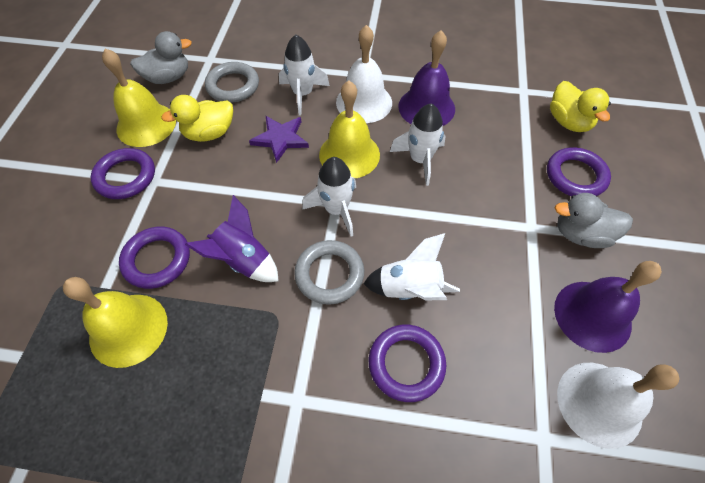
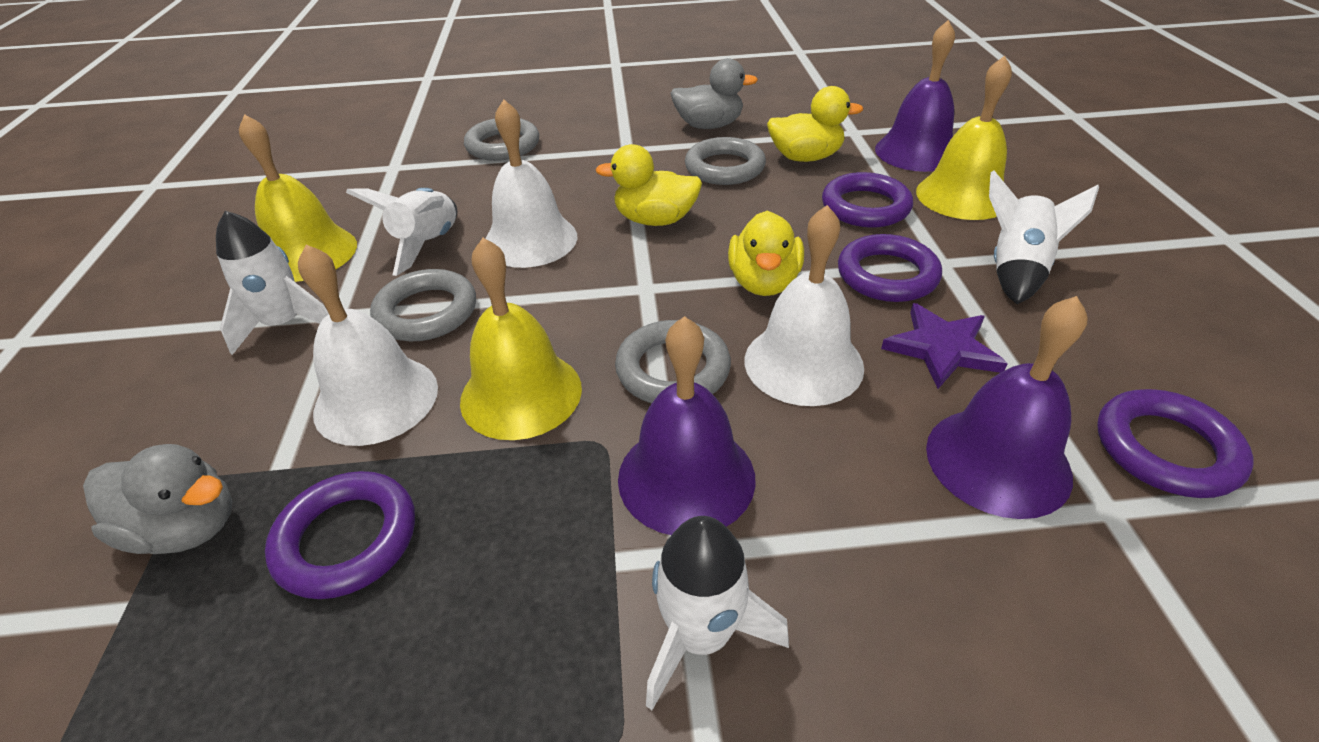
grey ring: 2 -> 4
purple bell: 2 -> 3
purple rocket: 1 -> 0
white bell: 2 -> 3
yellow duck: 2 -> 3

